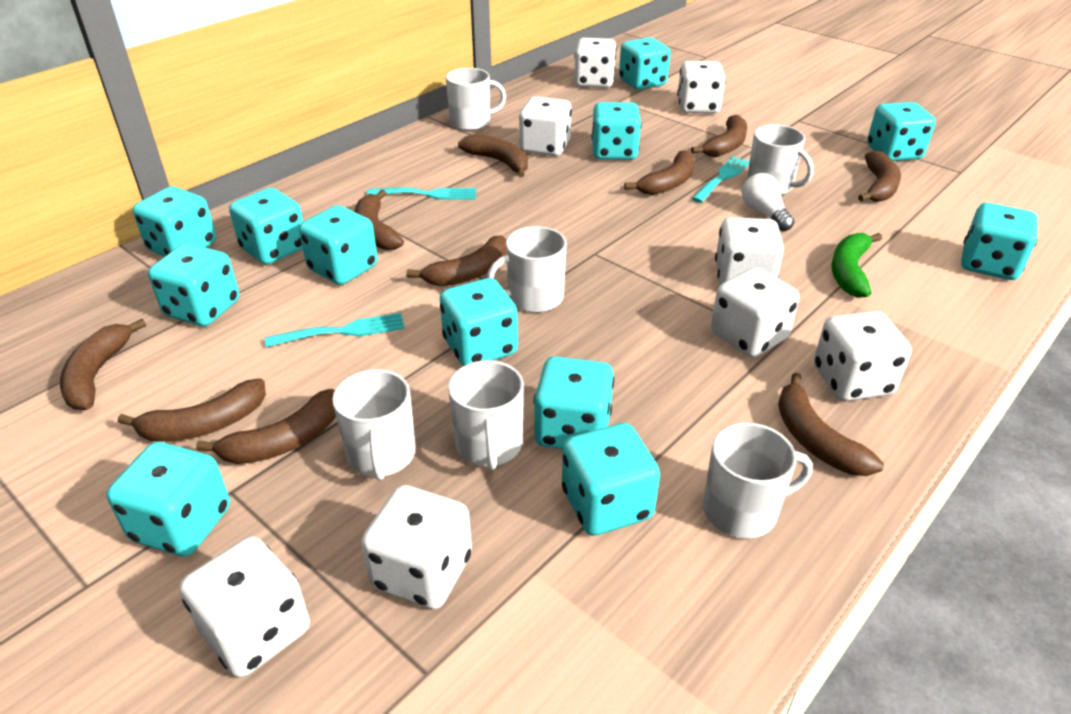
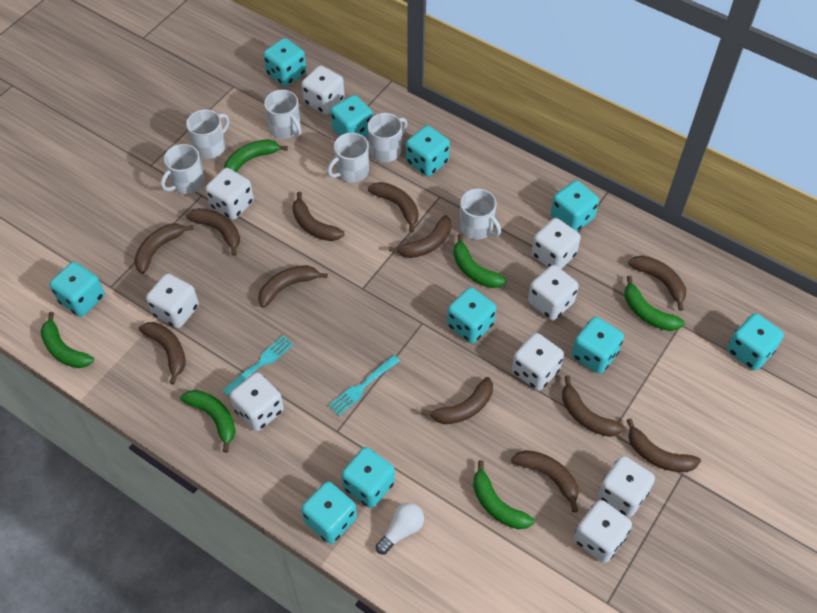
brown banana: 10 -> 12
green banana: 1 -> 6
turquoise dice: 12 -> 10
turquoise fork: 3 -> 2
white dice: 8 -> 9

